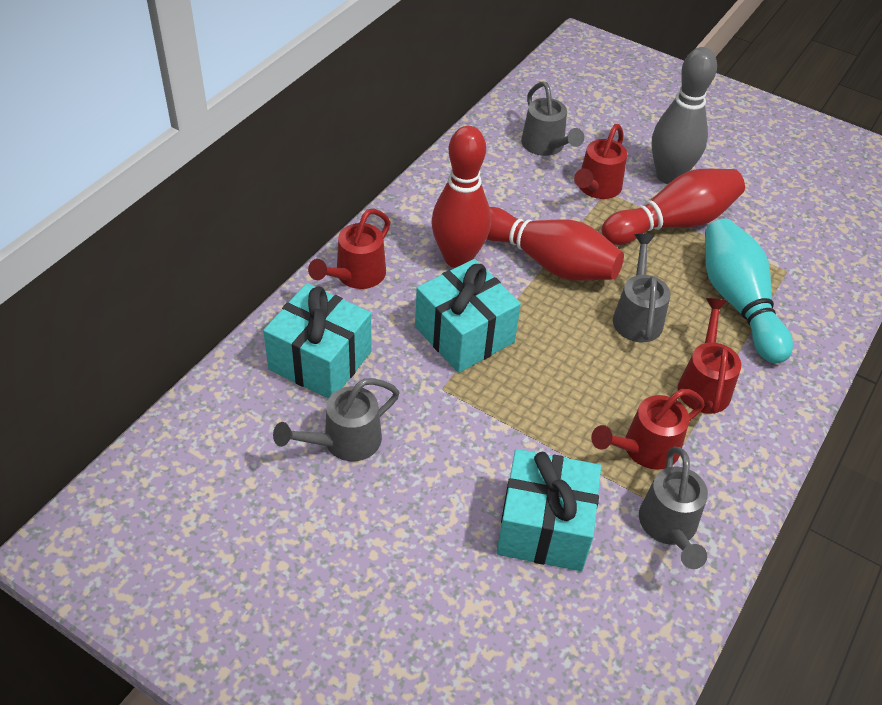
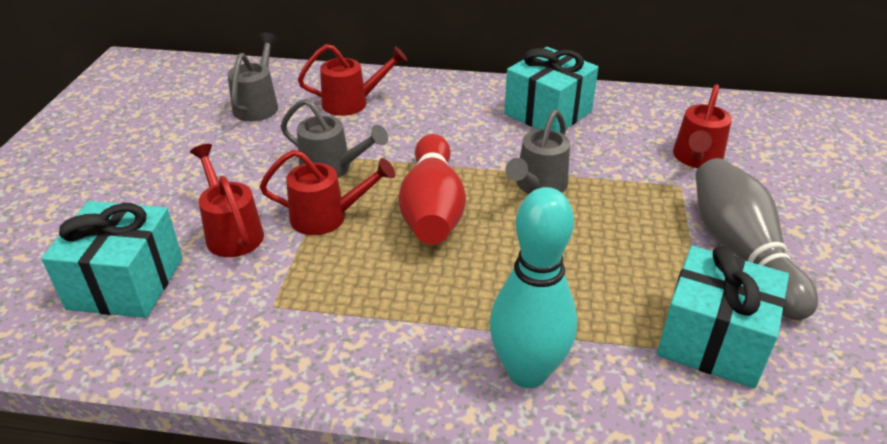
grey watering can: 4 -> 3
red bowling pin: 3 -> 1

